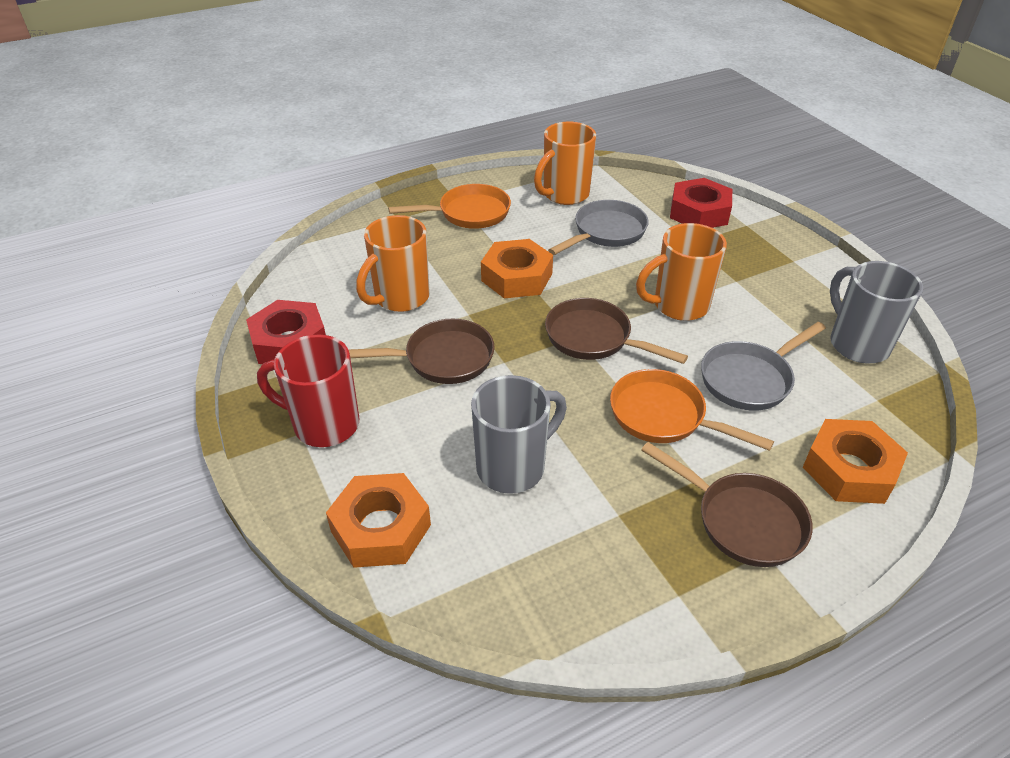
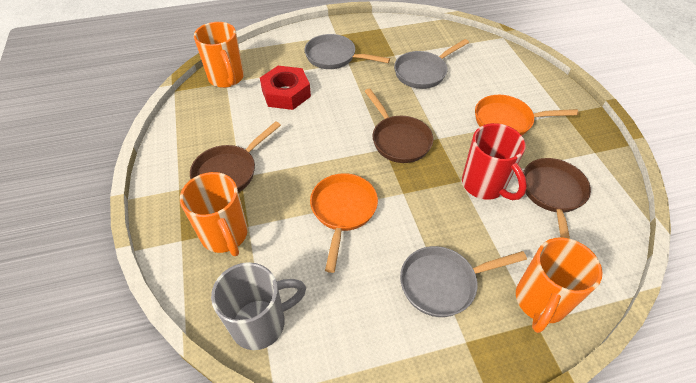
grey mug: 2 -> 1
grey pan: 2 -> 3
orange nut: 3 -> 0
red nut: 2 -> 1

